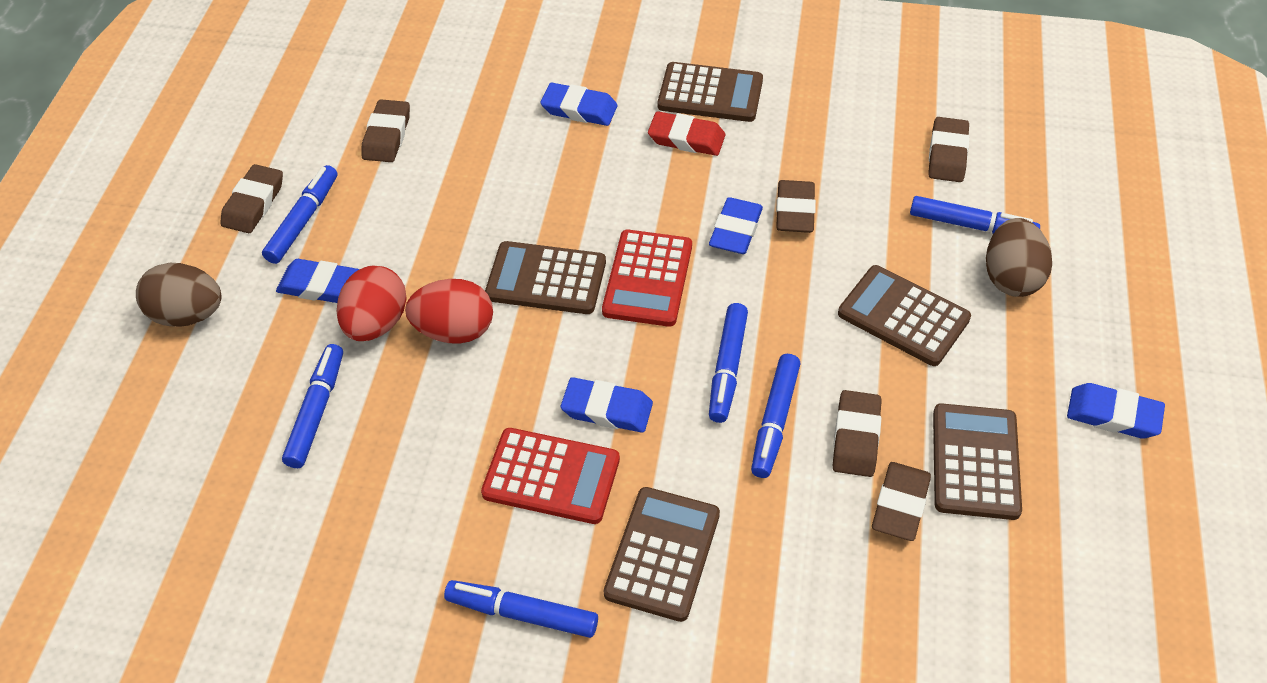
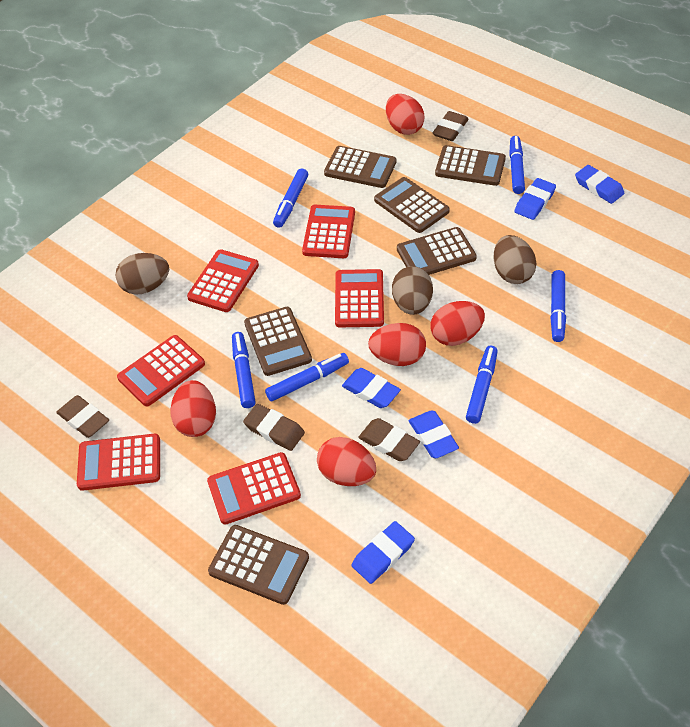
brown calculator: 5 -> 6
brown egg: 2 -> 3
brown eraser: 6 -> 4
red calculator: 2 -> 6
red egg: 2 -> 5
red eraser: 1 -> 0

